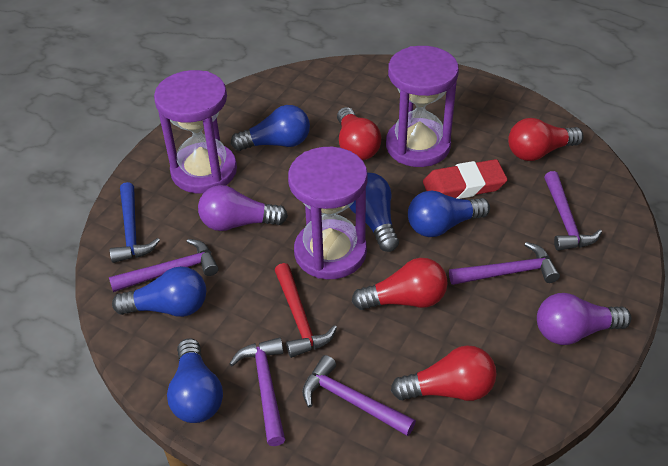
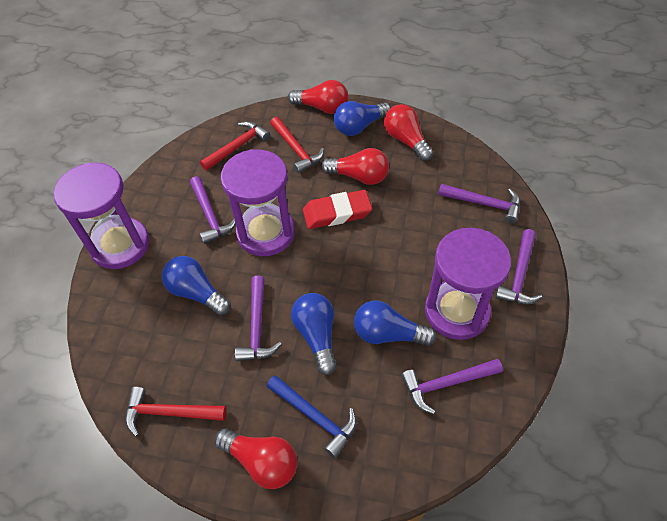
blue light bulb: 5 -> 4
purple light bulb: 2 -> 0
red hammer: 1 -> 3

